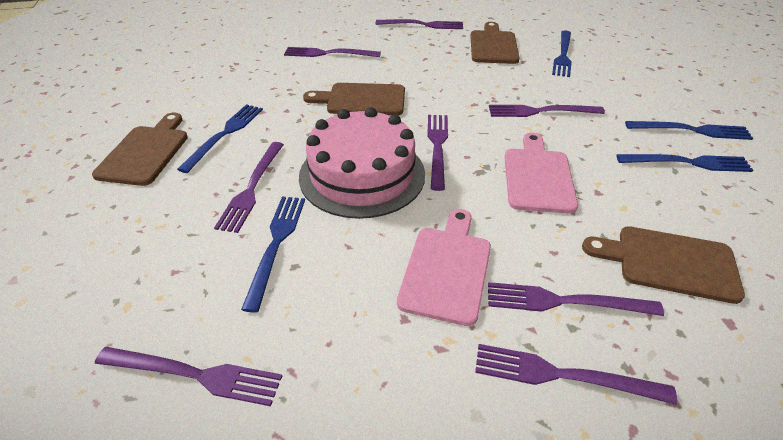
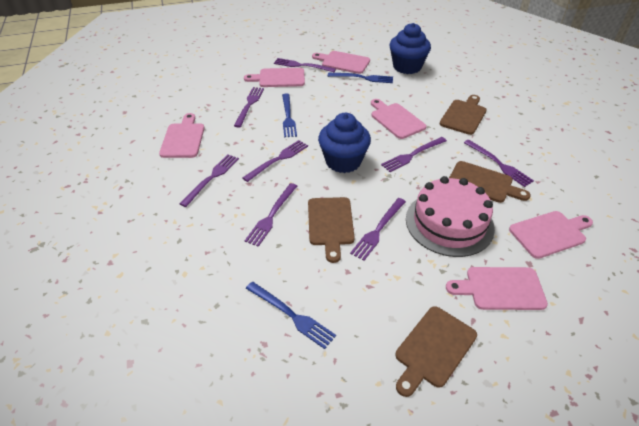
blue cupcake: 0 -> 2
blue fork: 5 -> 3
pink cutting board: 2 -> 6

